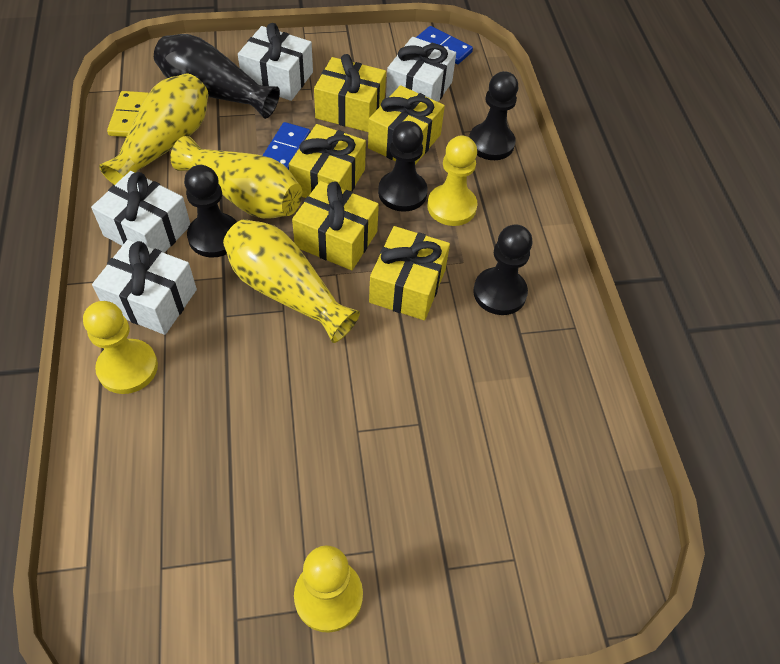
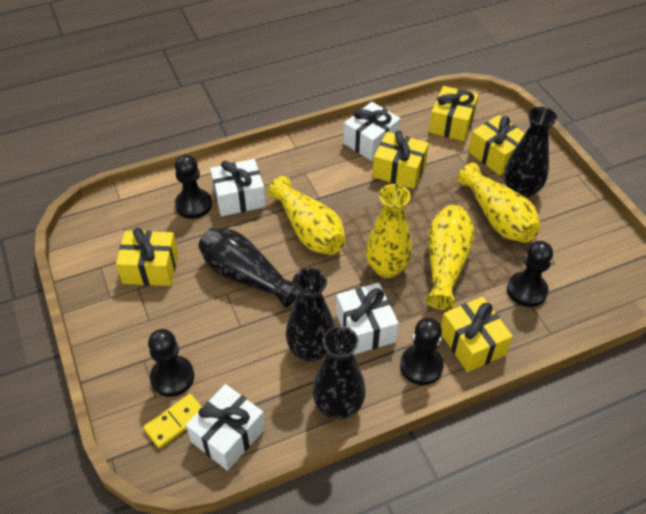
black vase: 1 -> 4
blue domino: 2 -> 0
yellow pawn: 3 -> 0
yellow vase: 3 -> 4

